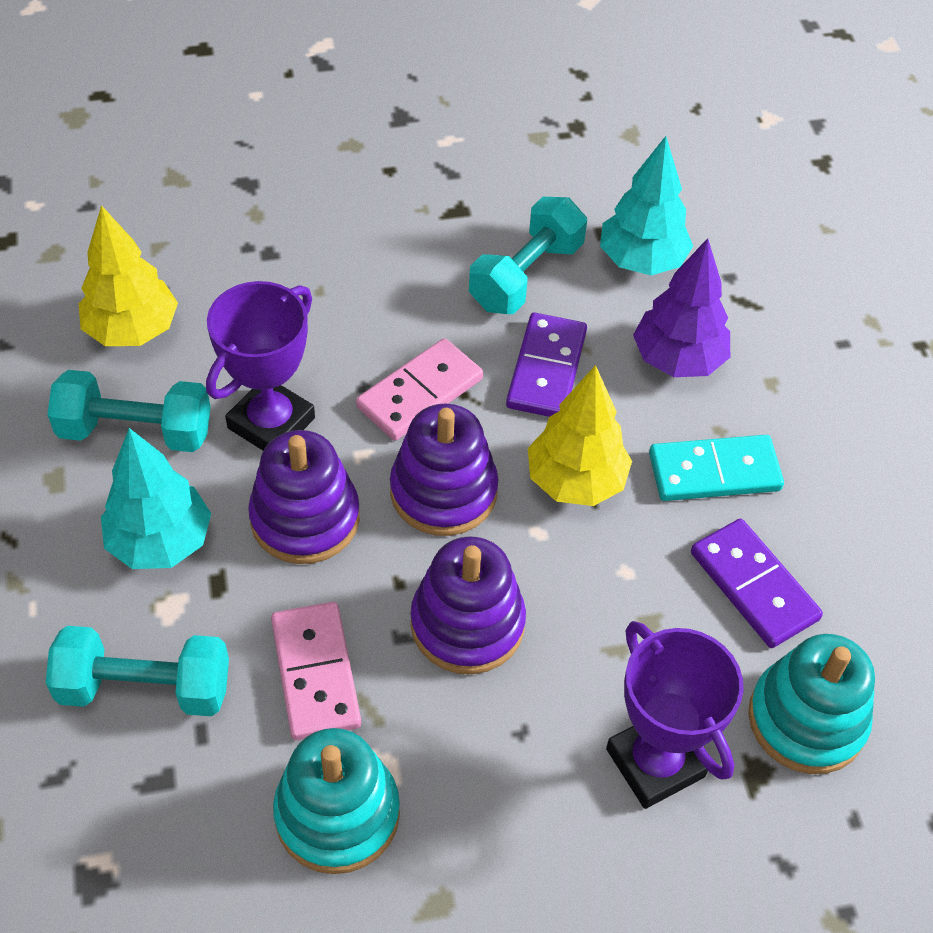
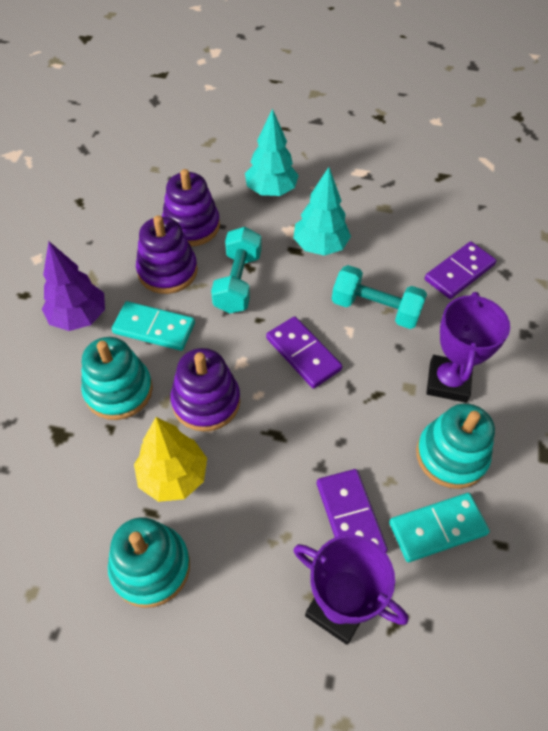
pink domino: 2 -> 0
purple domino: 2 -> 3
turquoise domino: 1 -> 2
turquoise dumbbell: 3 -> 2
turquoise stacking toy: 2 -> 3
yellow tree: 2 -> 1

